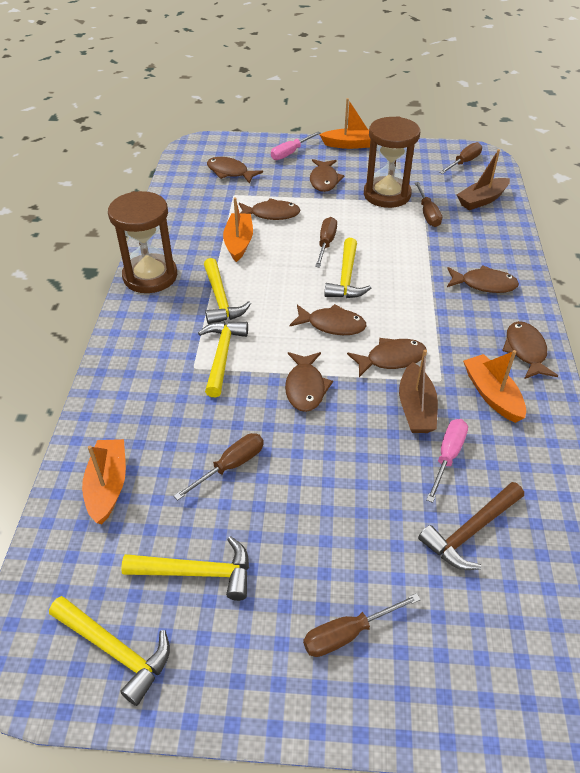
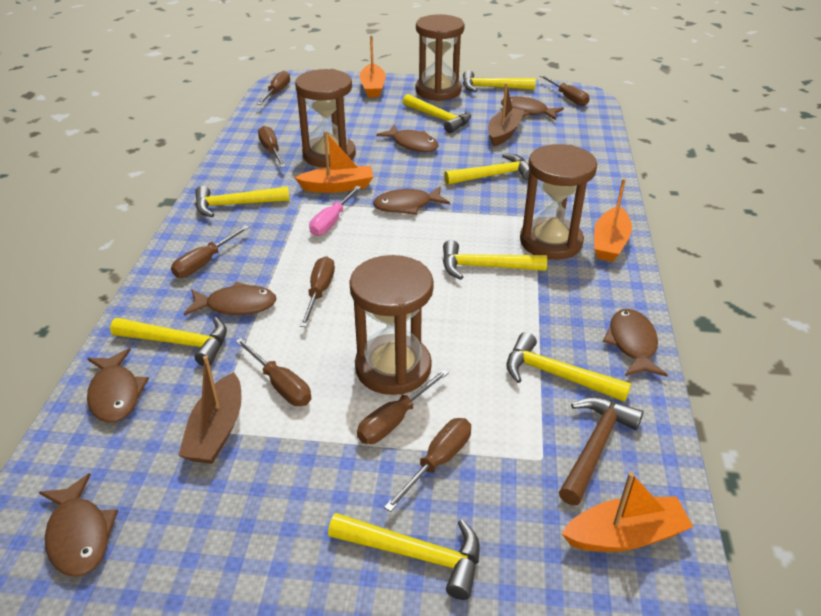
brown fish: 8 -> 7
brown hourglass: 2 -> 4
brown screwdriver: 5 -> 8
pink screwdriver: 2 -> 1
yellow hammer: 5 -> 8

